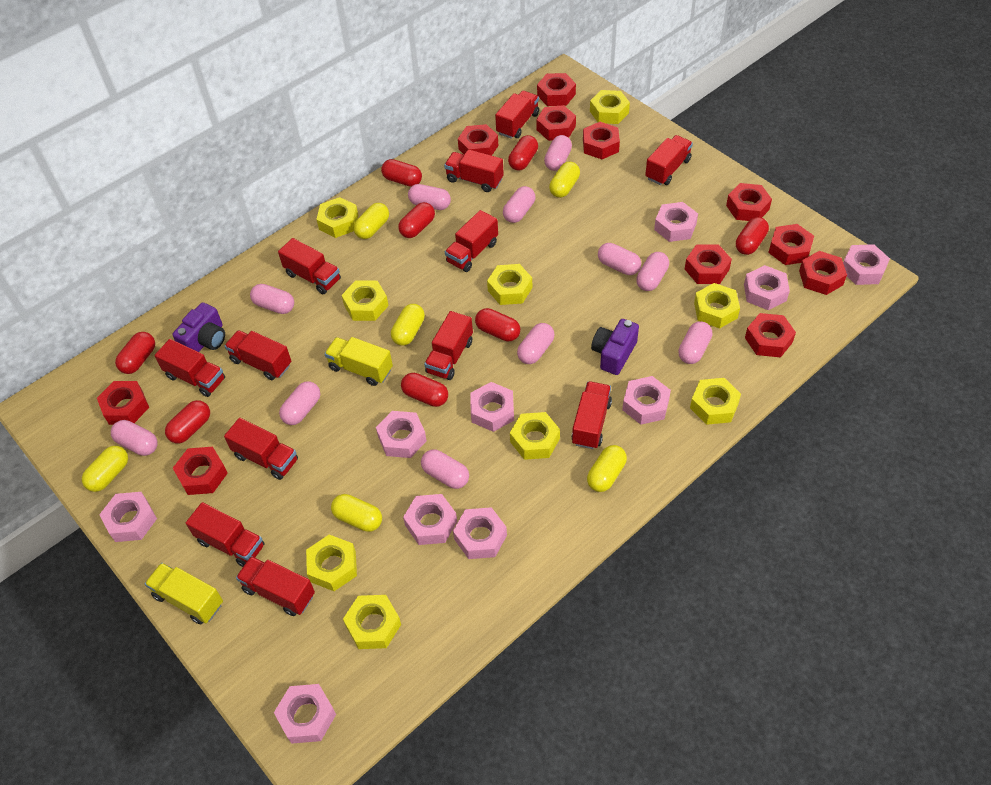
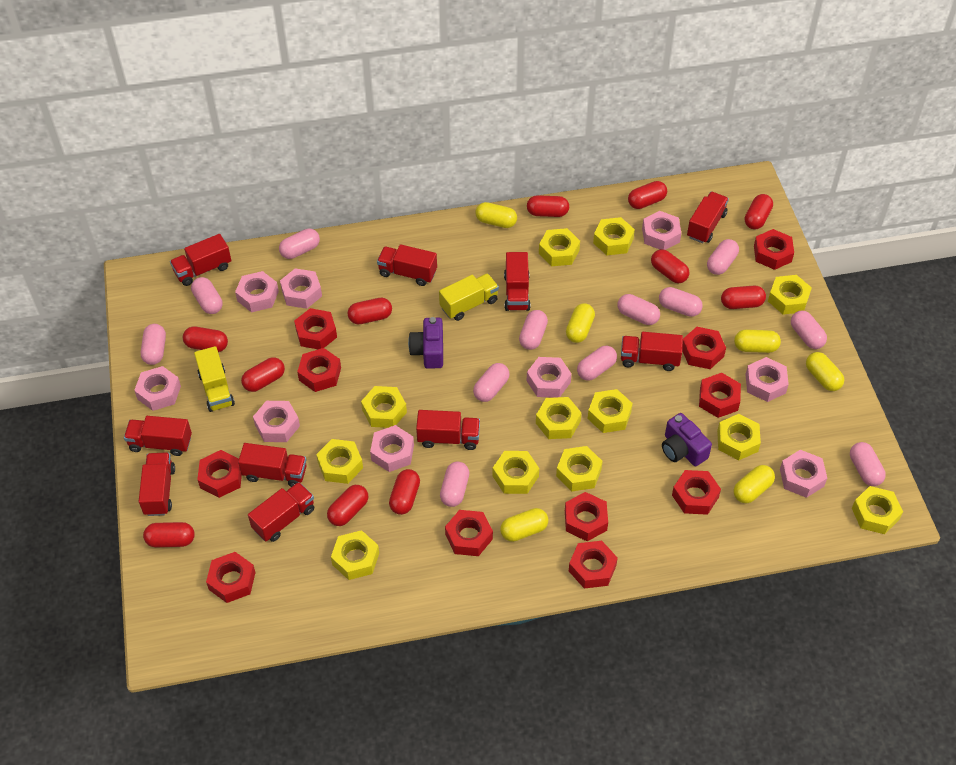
pink capsule: 11 -> 12
pink nut: 10 -> 9
red capsule: 8 -> 11
red truck: 12 -> 10
yellow nut: 9 -> 12

